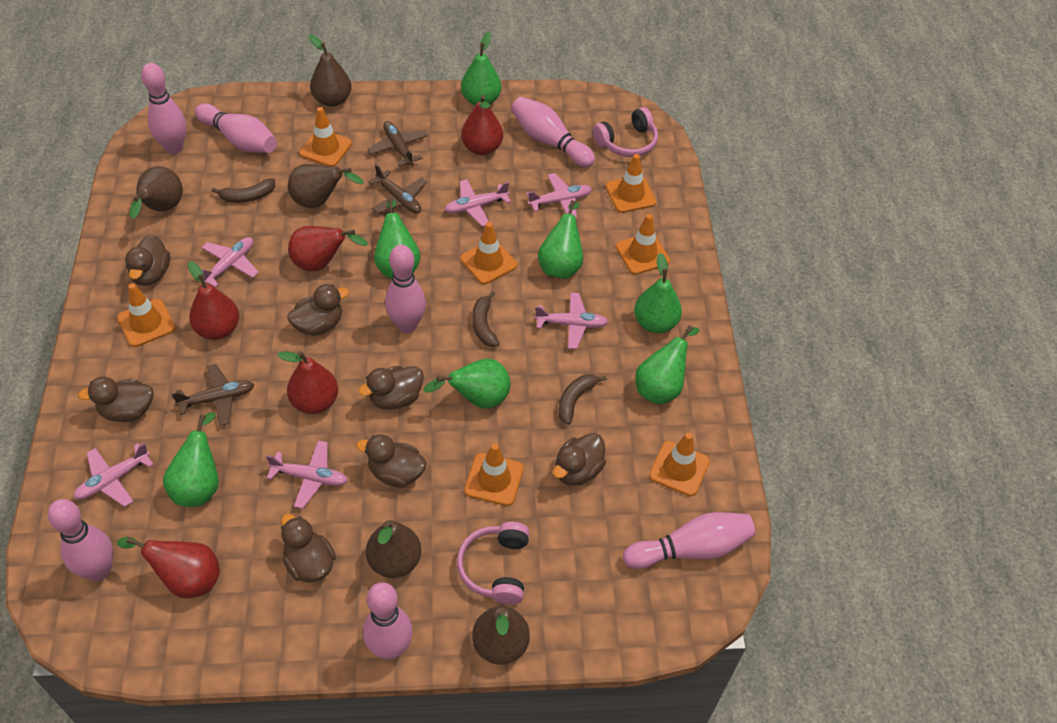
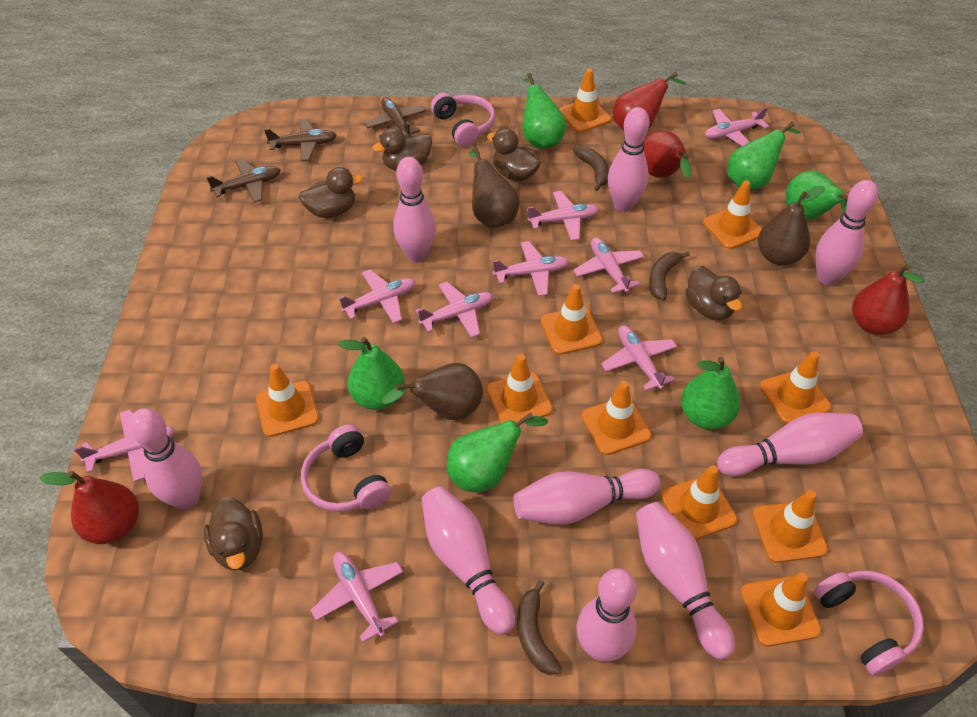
brown duck: 7 -> 5
brown pear: 5 -> 3
green pear: 7 -> 6
orange traffic cone: 7 -> 10
pink bowling pin: 7 -> 9
pink headphones: 2 -> 3
pink plane: 6 -> 9
red pear: 5 -> 4

